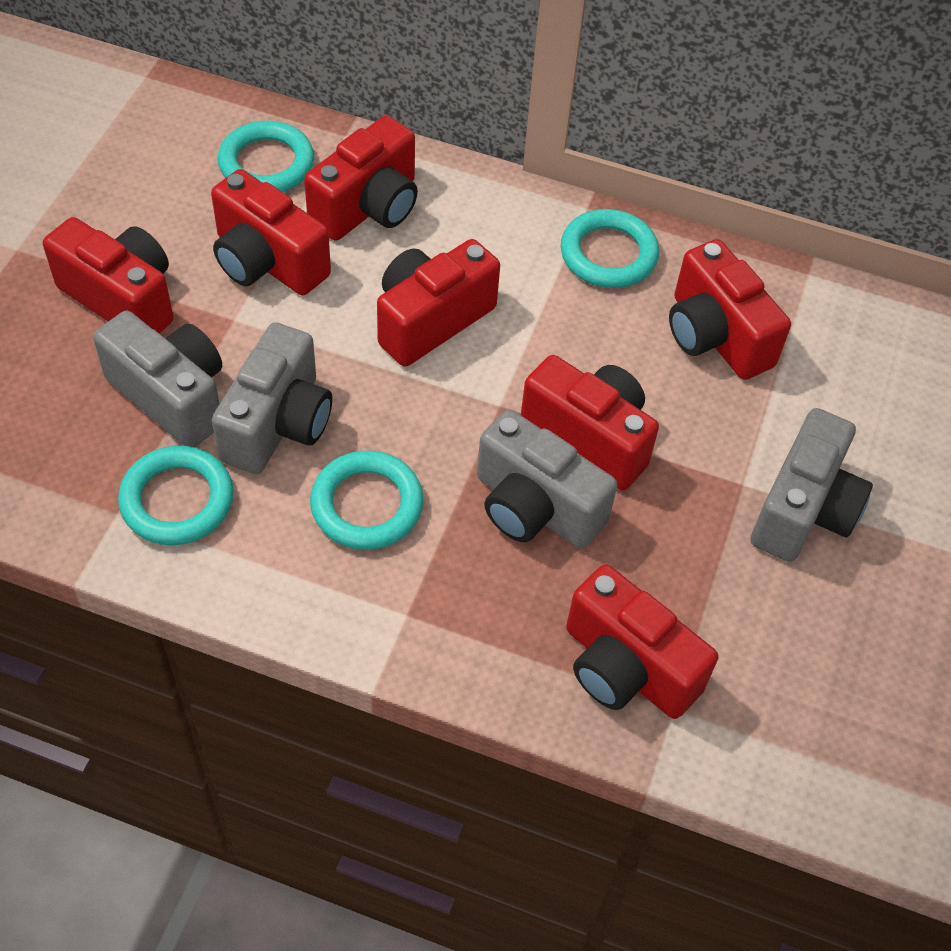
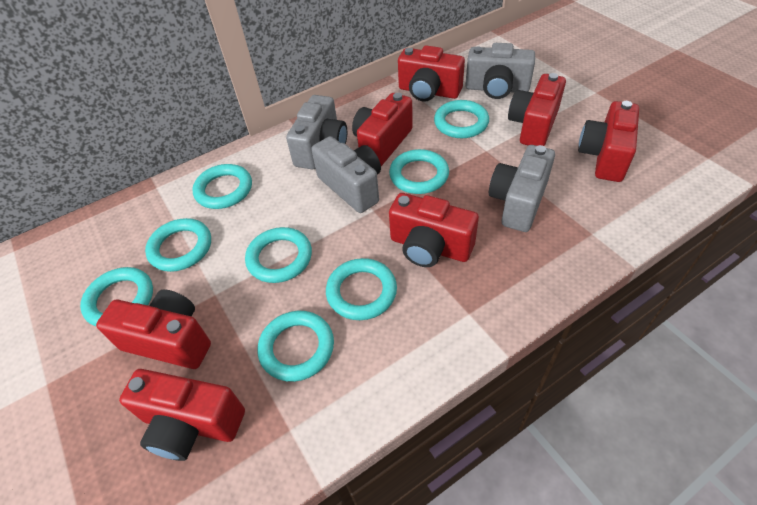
turquoise ring: 4 -> 8

